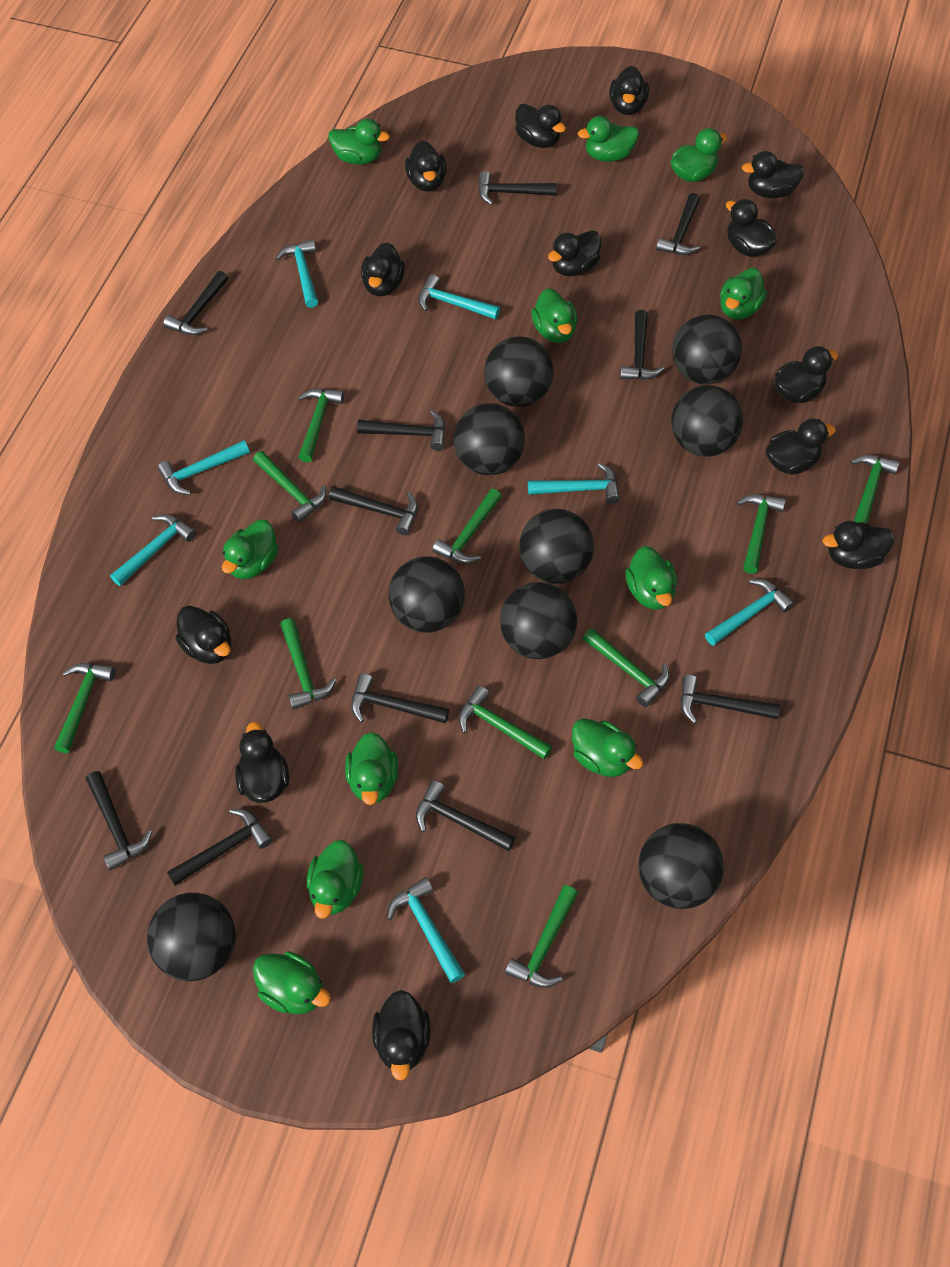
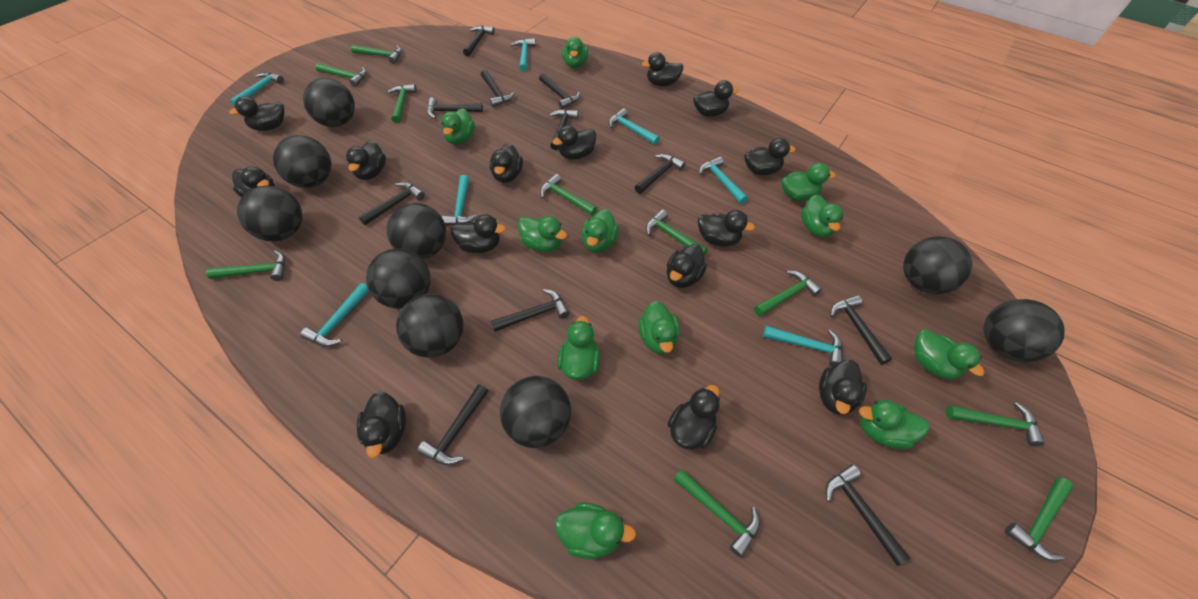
black duck: 13 -> 14

